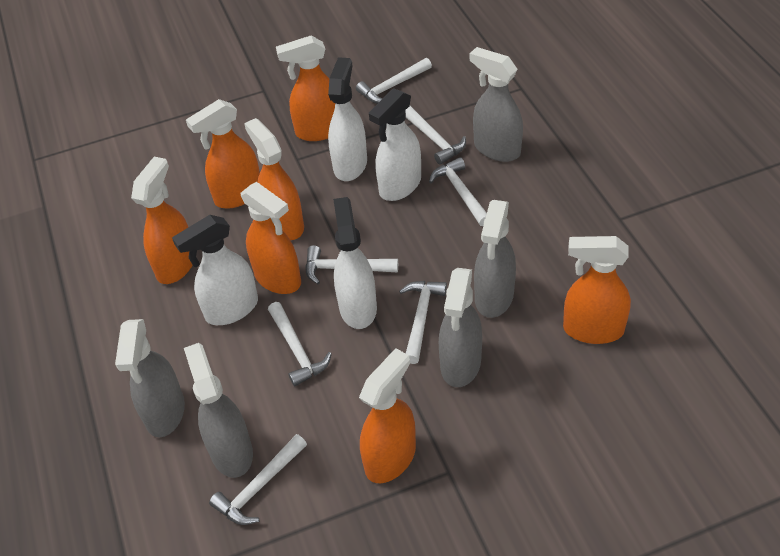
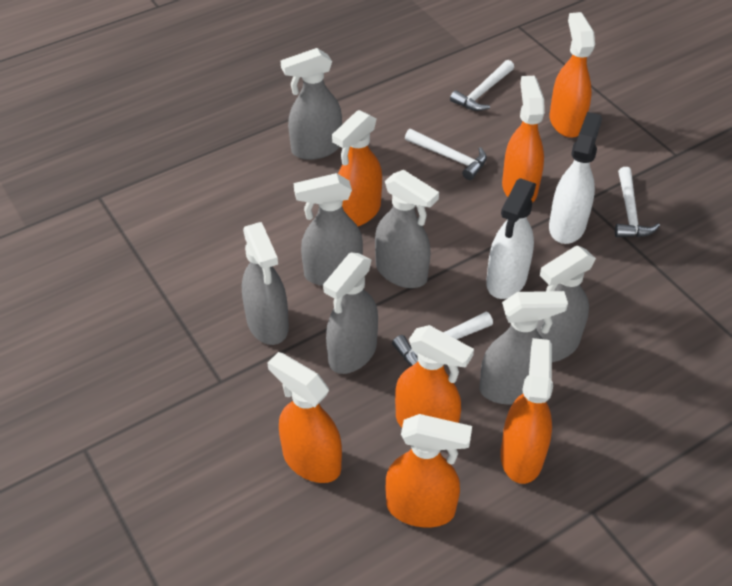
grey spray bottle: 5 -> 7
white hammer: 7 -> 4
white spray bottle: 4 -> 2

